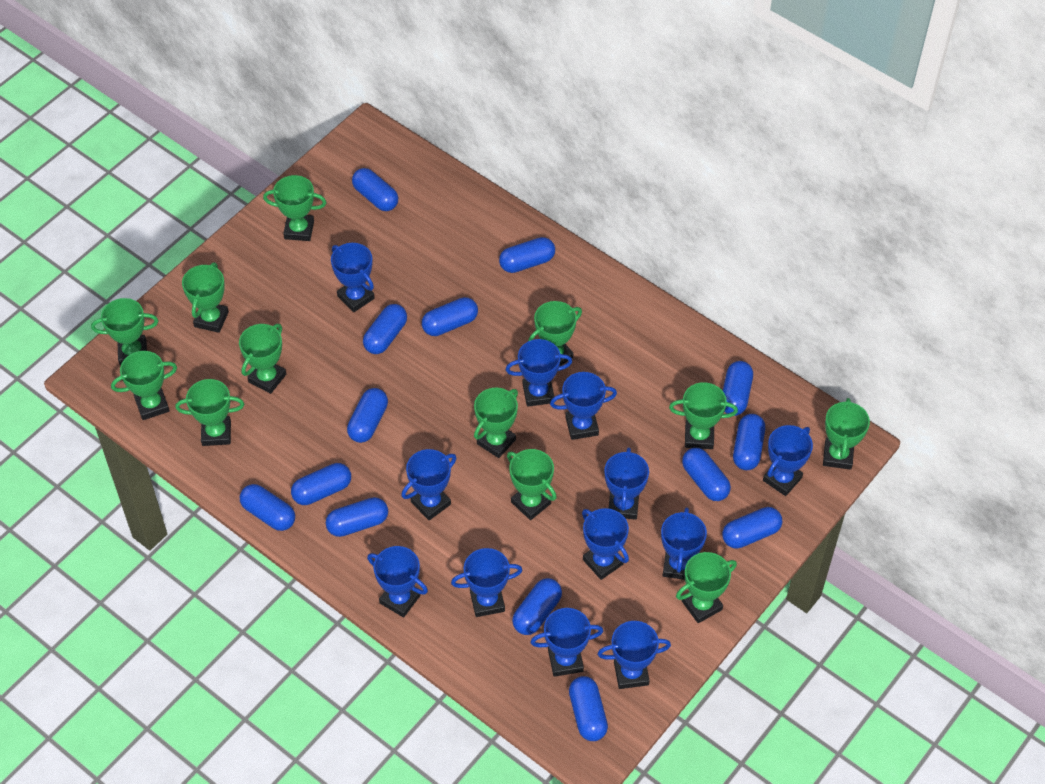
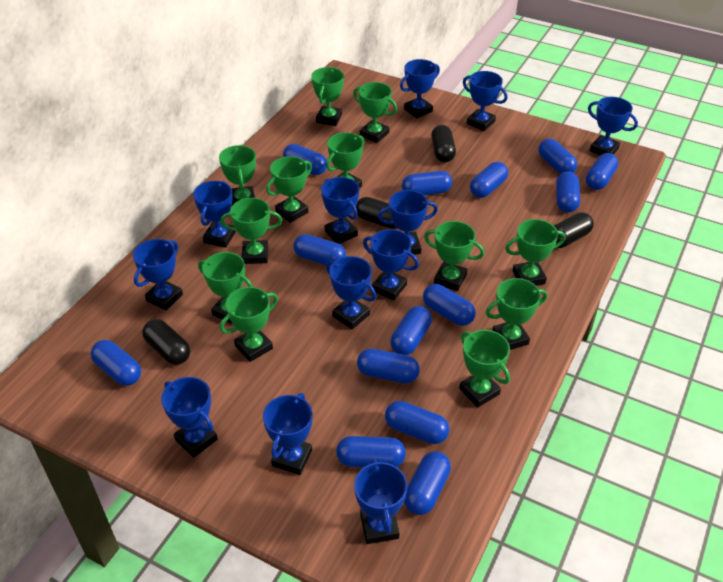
black capsule: 0 -> 4

